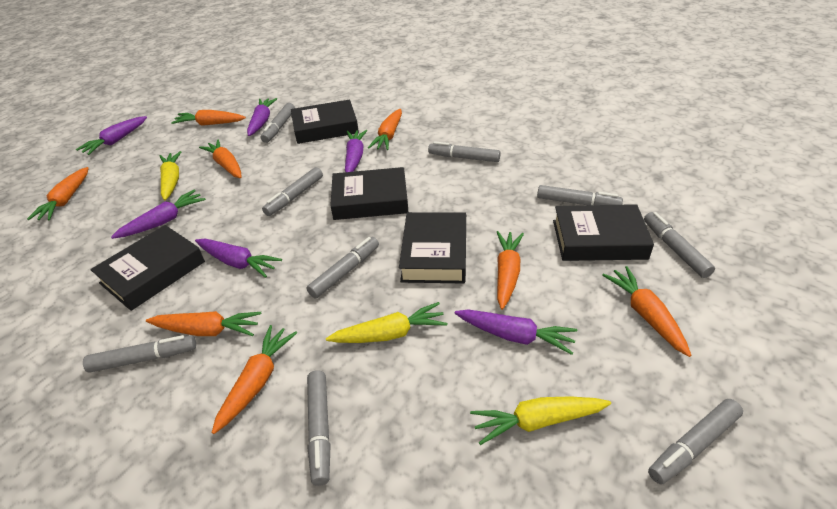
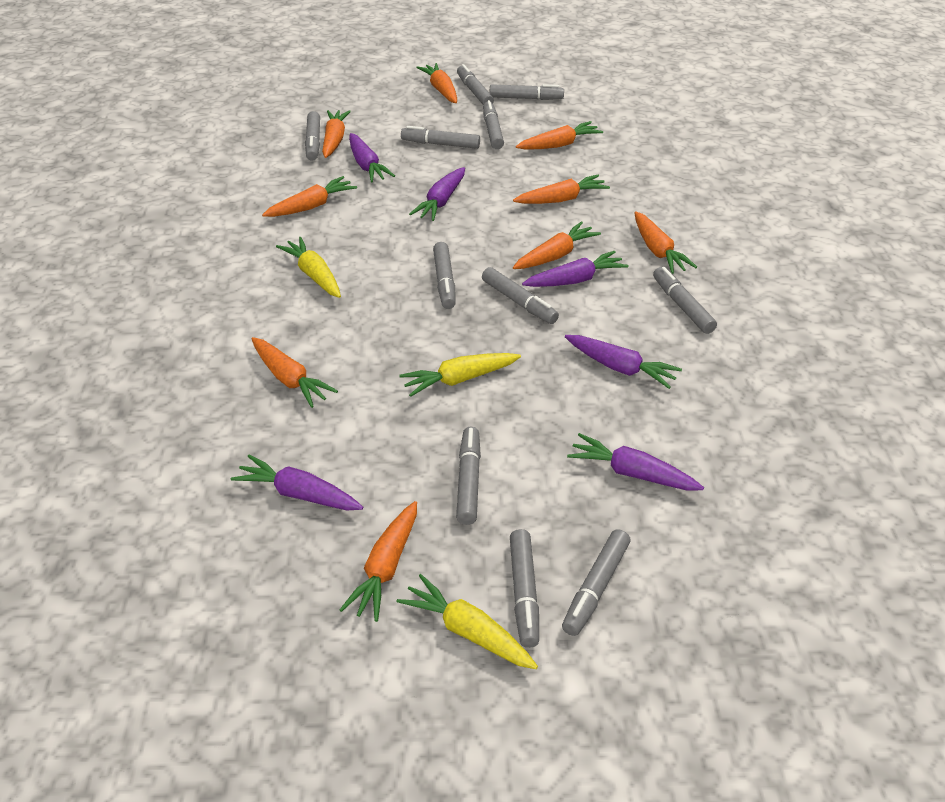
black book: 5 -> 0
grey marker: 9 -> 11
orange carrot: 8 -> 9

